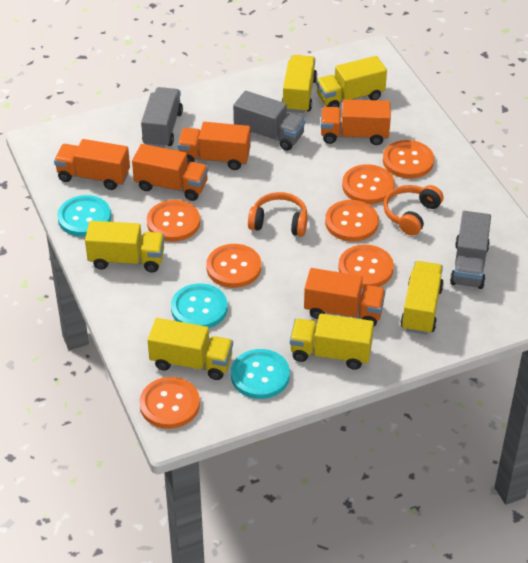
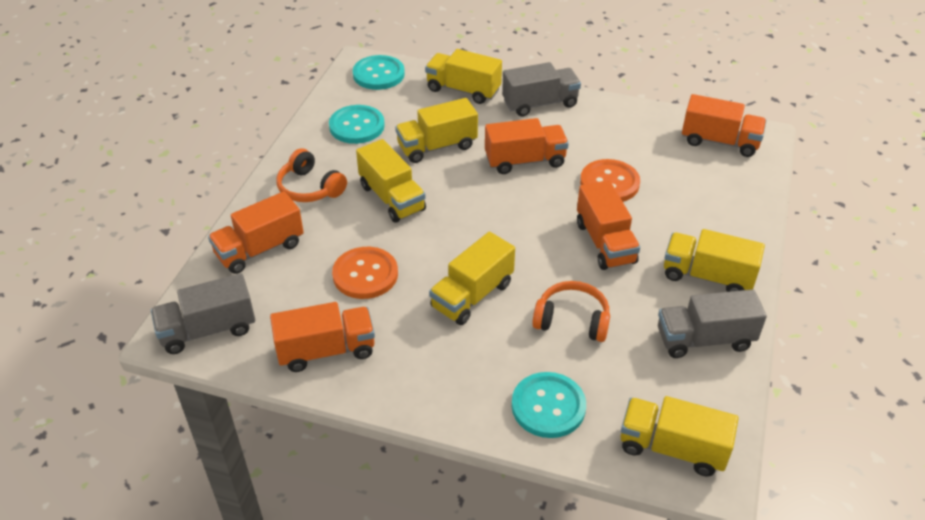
orange button: 7 -> 2

